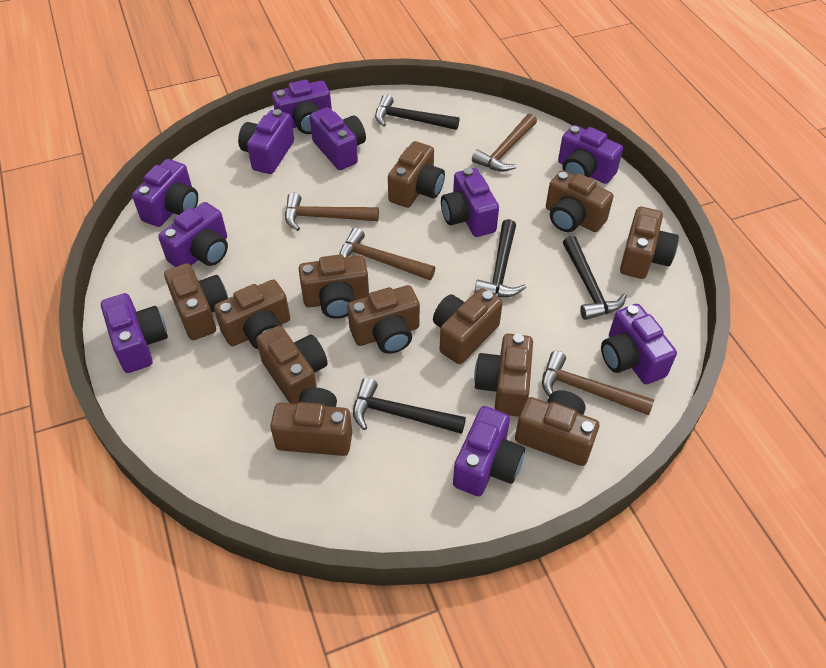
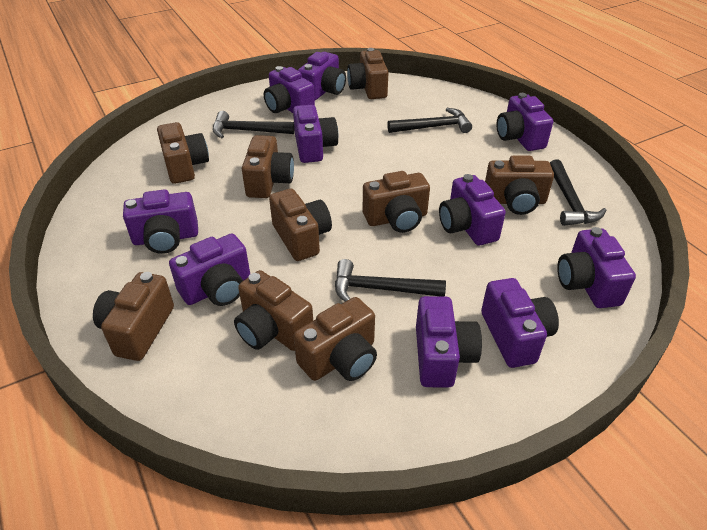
brown camera: 12 -> 9
brown hammer: 4 -> 0

